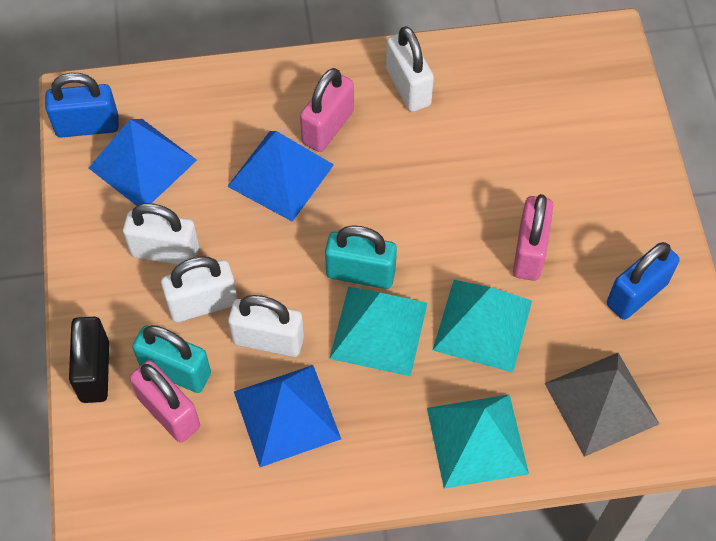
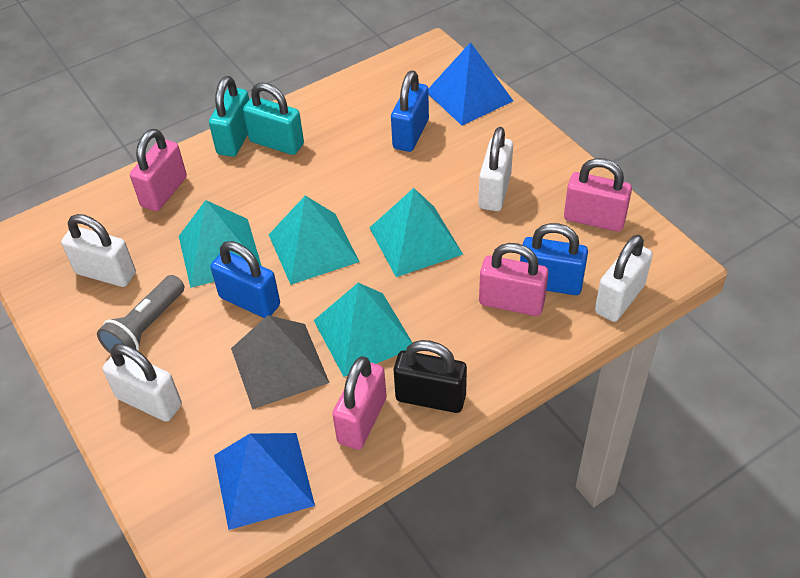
blue padlock: 2 -> 3
blue pyramid: 3 -> 2
grey flashlight: 0 -> 1
pink padlock: 3 -> 4
turquoise pyramid: 3 -> 4

